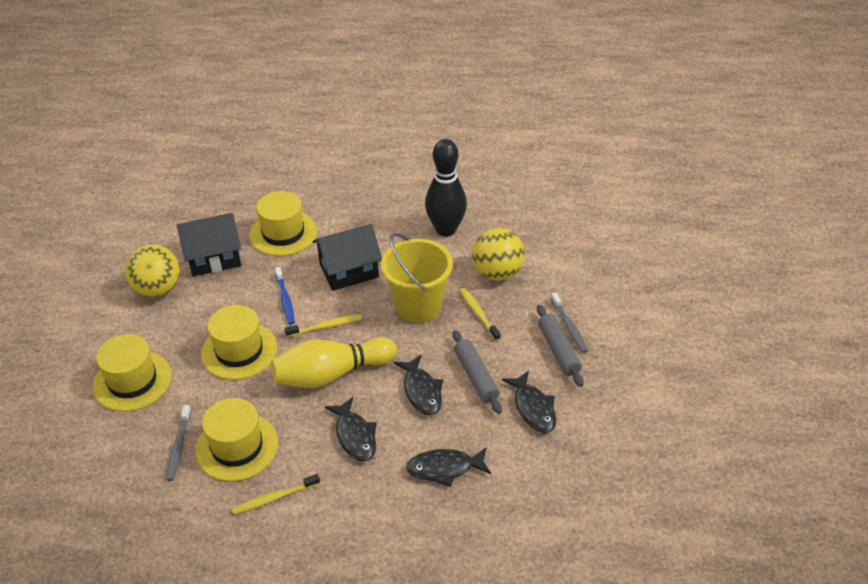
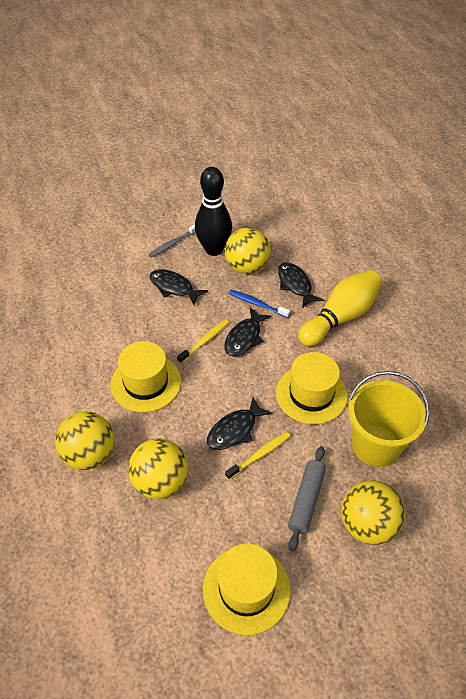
black house: 2 -> 0
grey rolling pin: 2 -> 1
grey toothbrush: 2 -> 1
yellow ball: 2 -> 4
yellow hat: 4 -> 3
yellow toothbrush: 3 -> 2

